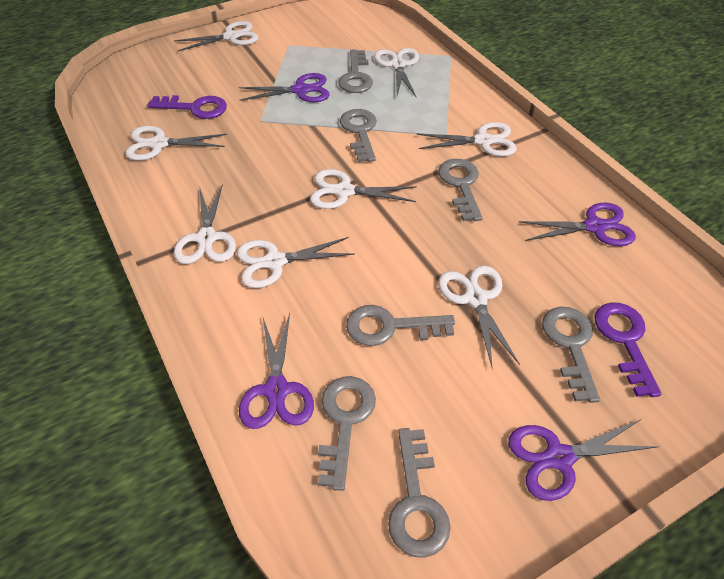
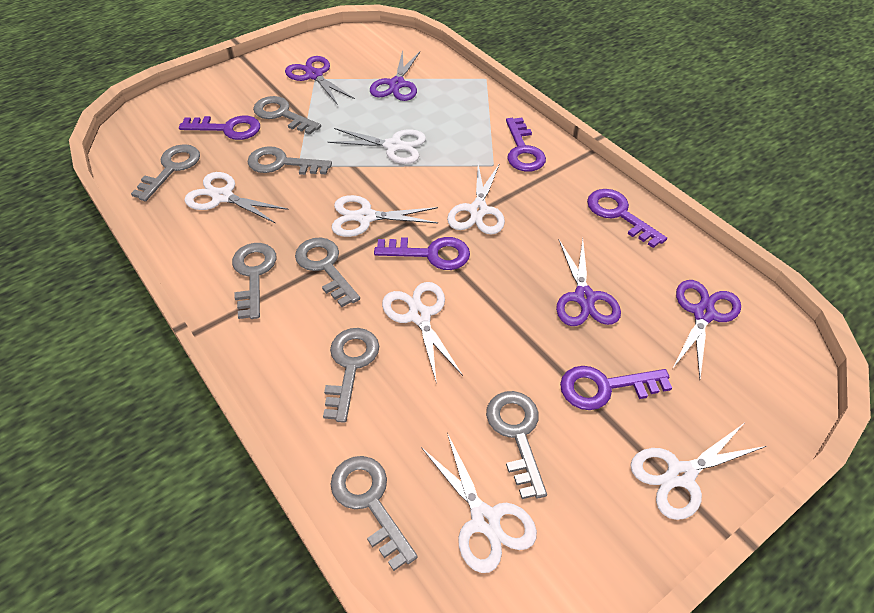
grey key: 7 -> 8
purple key: 2 -> 5
white scissors: 8 -> 7

